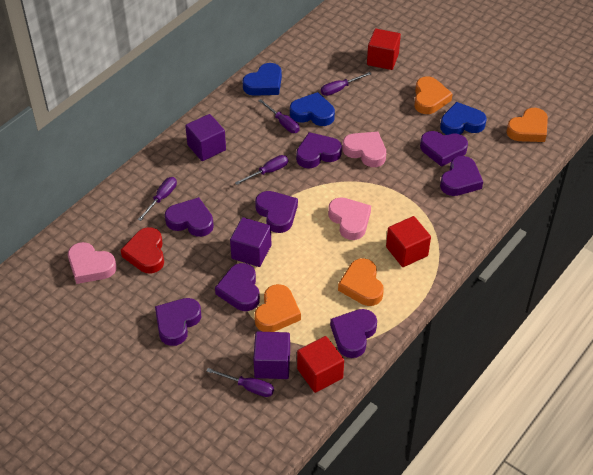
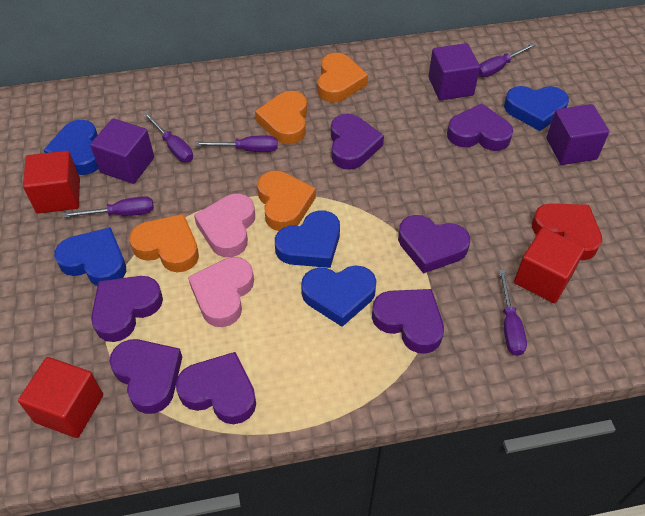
blue heart: 3 -> 5
pink heart: 3 -> 2
purple heart: 8 -> 7

